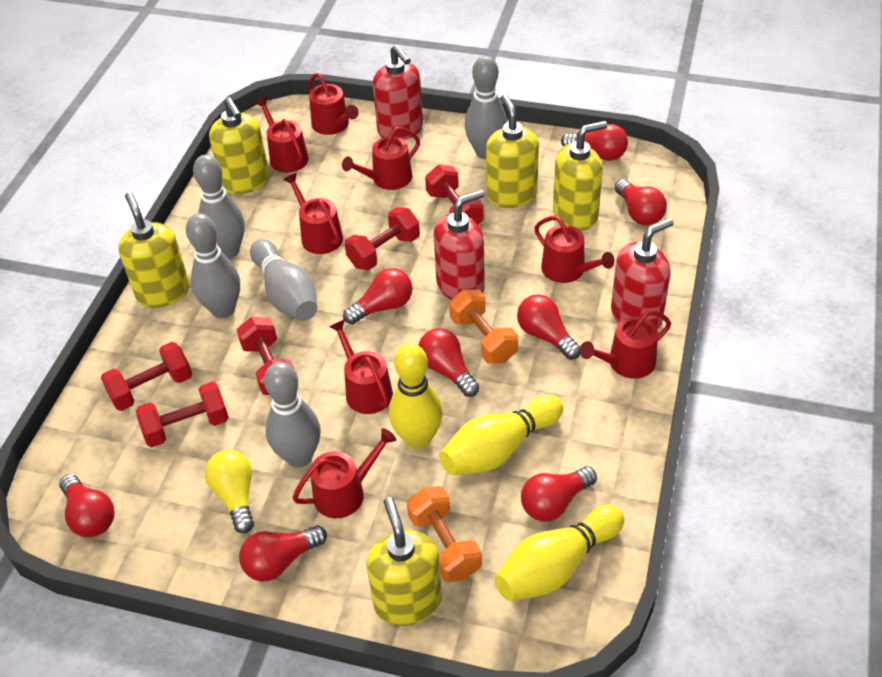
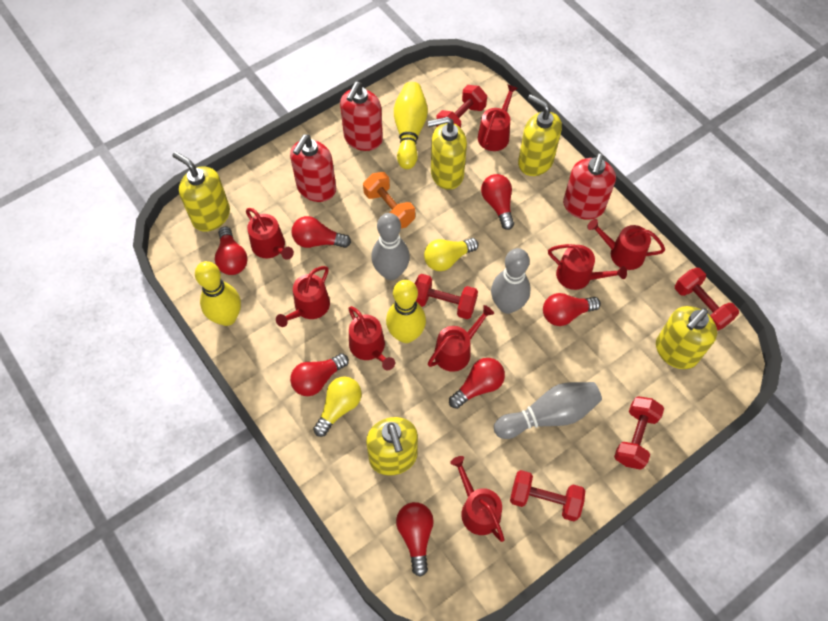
grey bowling pin: 5 -> 3
orange dumbbell: 2 -> 1
red light bulb: 8 -> 7
yellow light bulb: 1 -> 2

